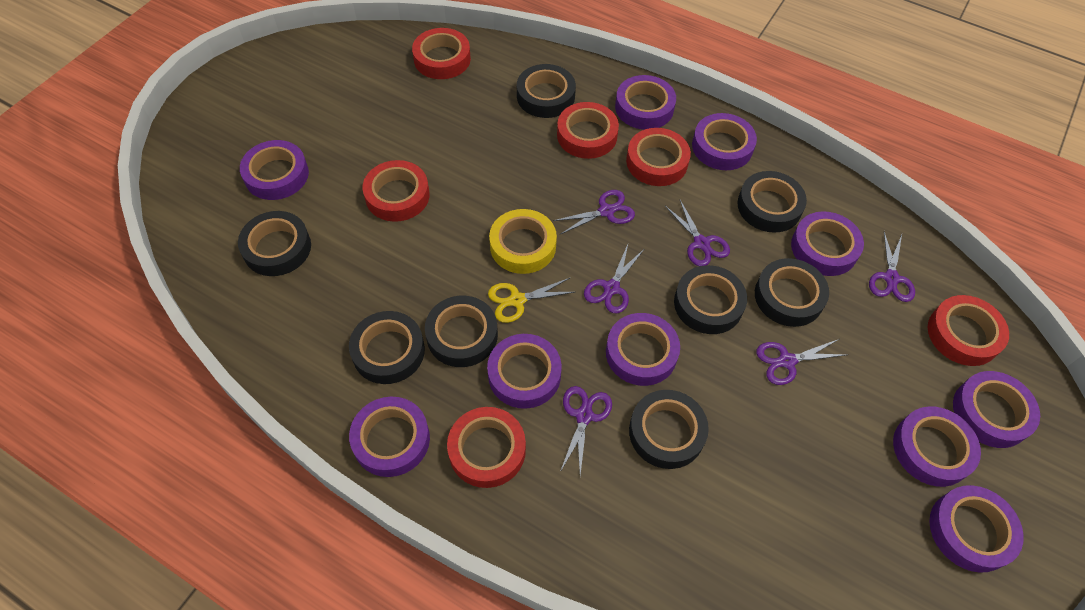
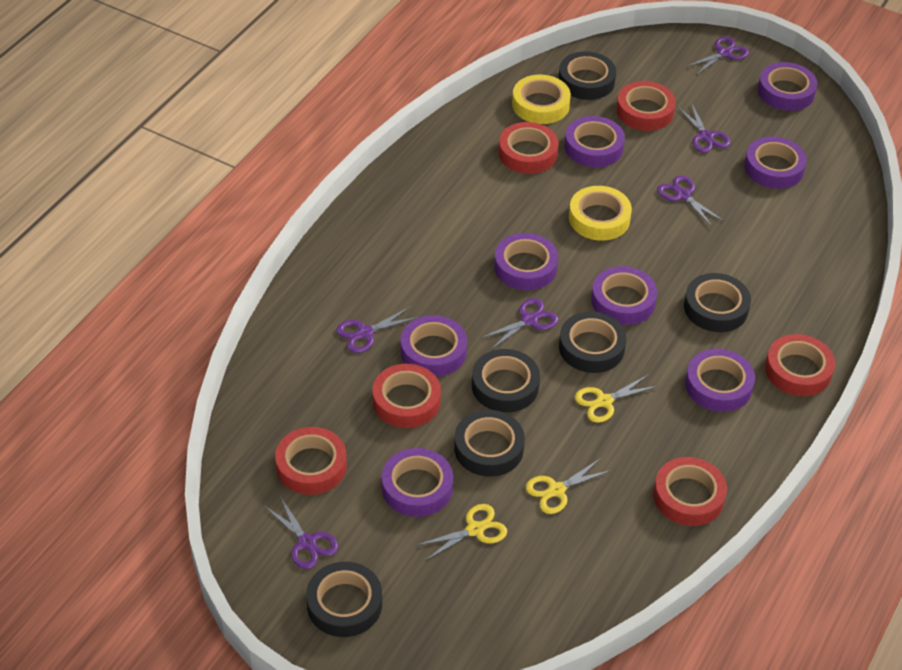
black tape: 8 -> 6
purple tape: 10 -> 8
yellow scissors: 1 -> 3
yellow tape: 1 -> 2

